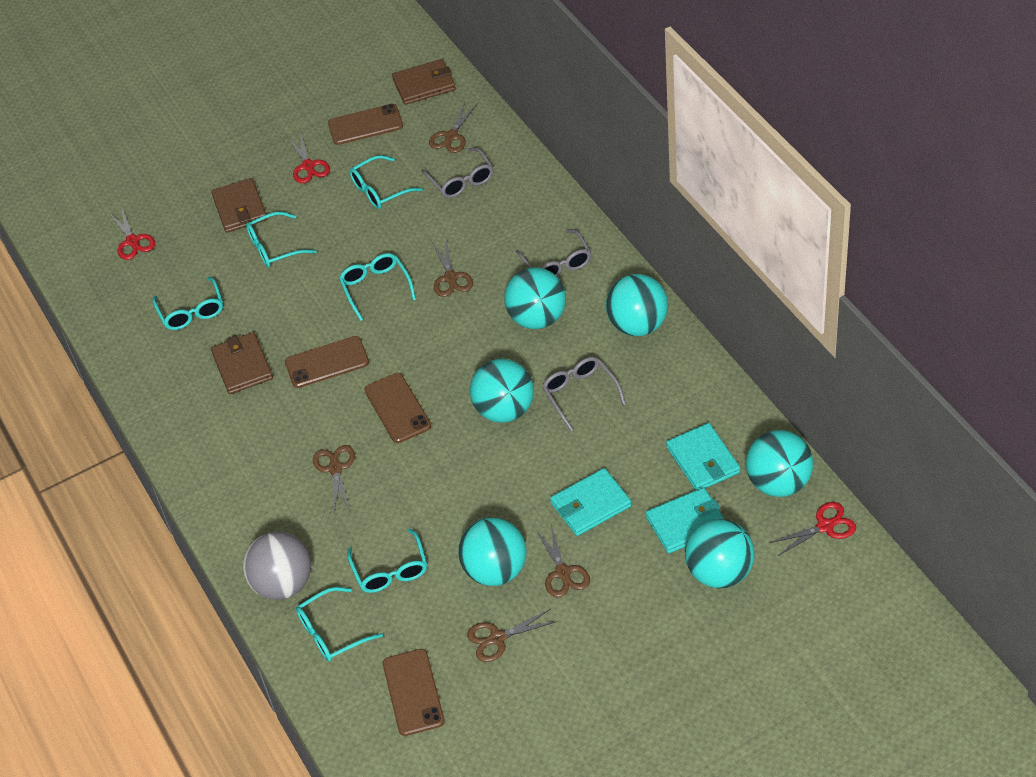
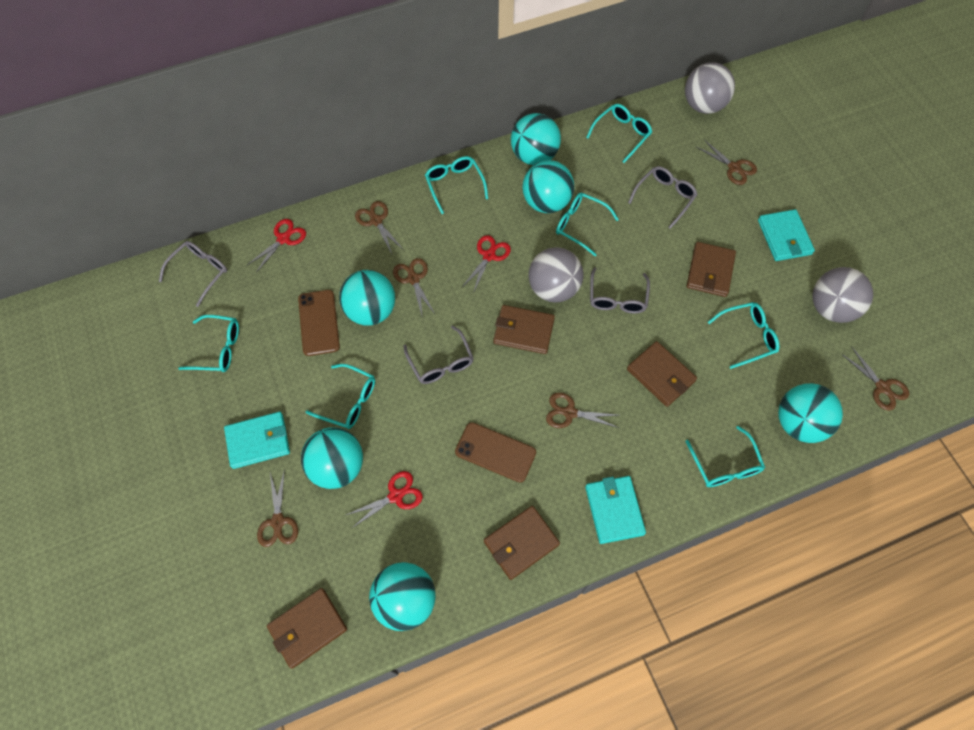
brown phone: 4 -> 2
brown scissors: 5 -> 6
brown wallet: 3 -> 5
grey ball: 1 -> 3
grey glasses: 3 -> 4
turquoise glasses: 6 -> 7

